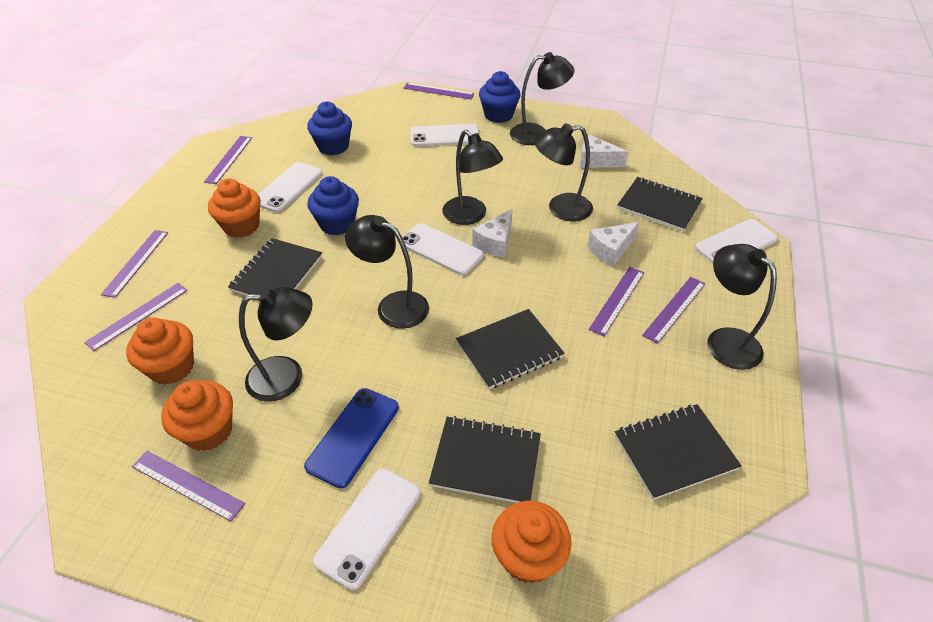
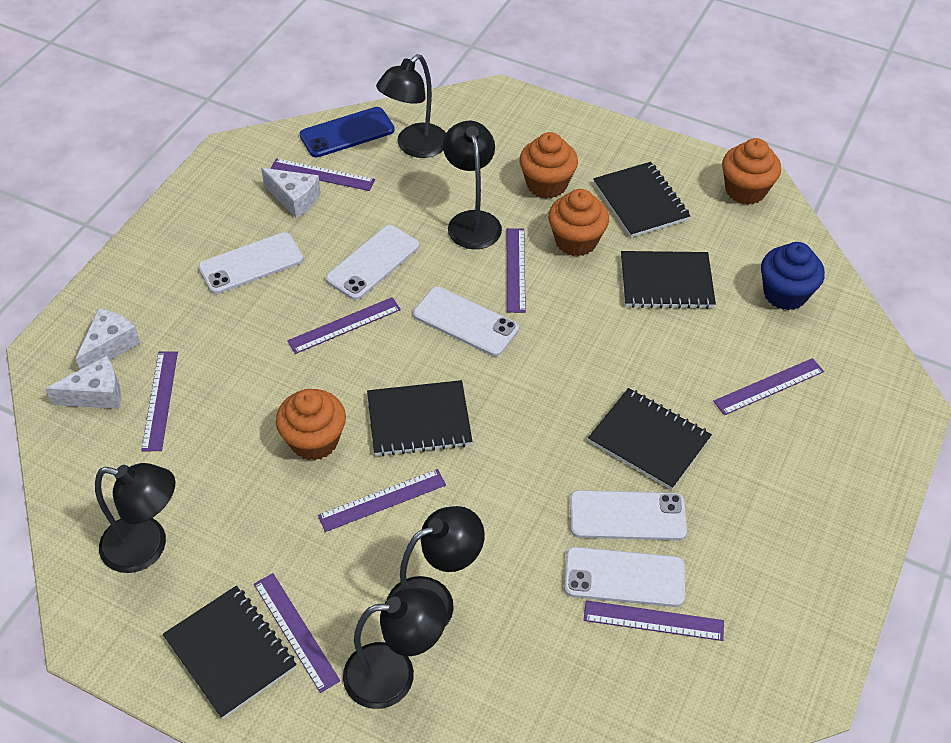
black lamp: 6 -> 5
blue cupcake: 3 -> 1
purple ruler: 7 -> 8

